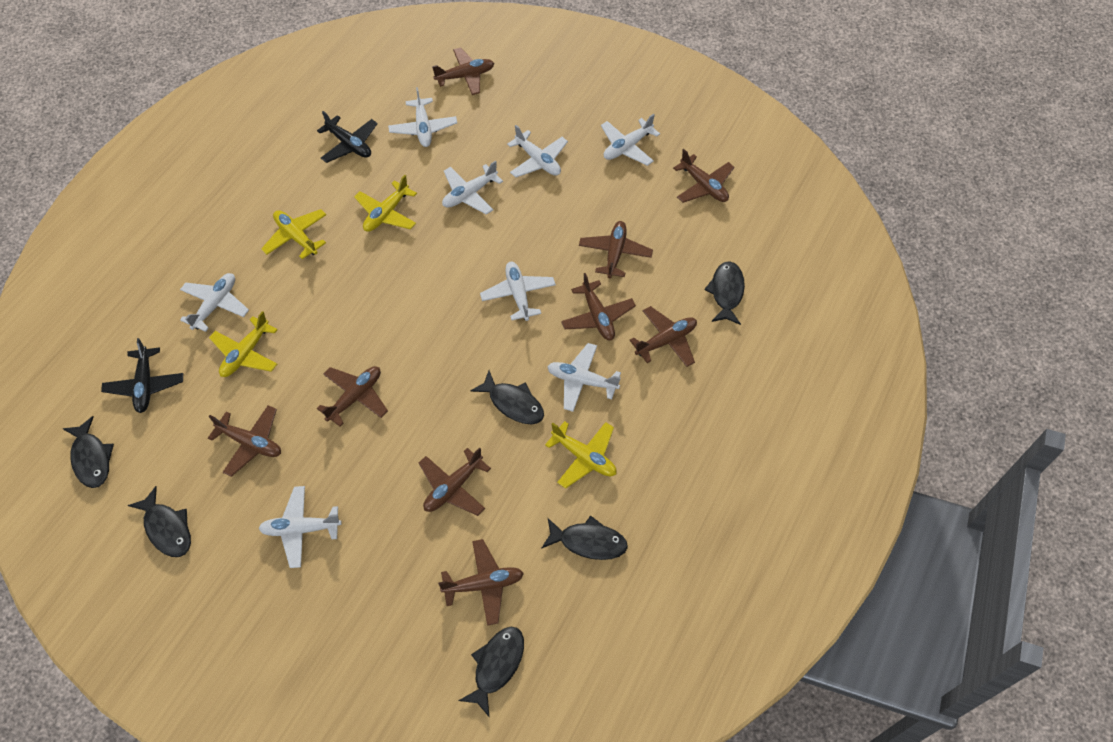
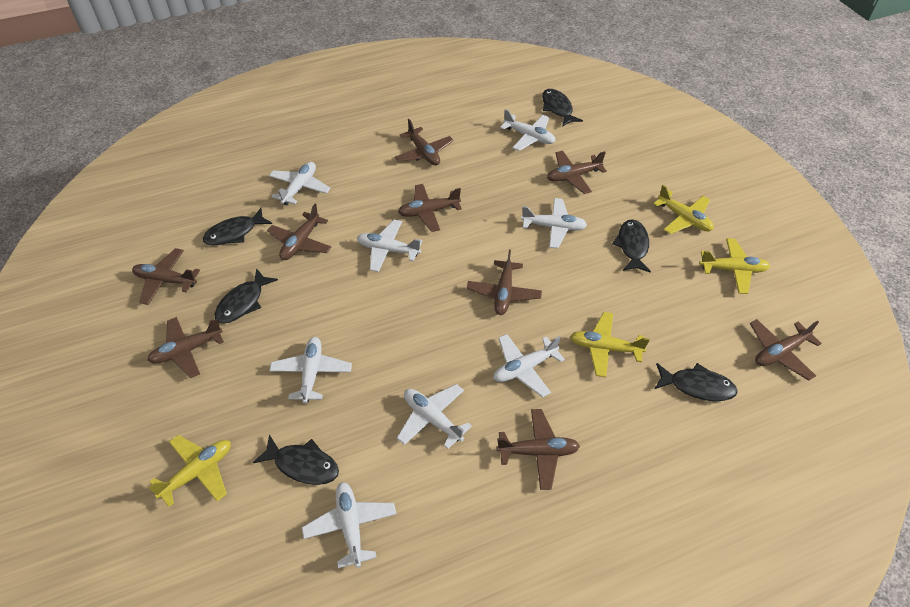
black plane: 2 -> 0

